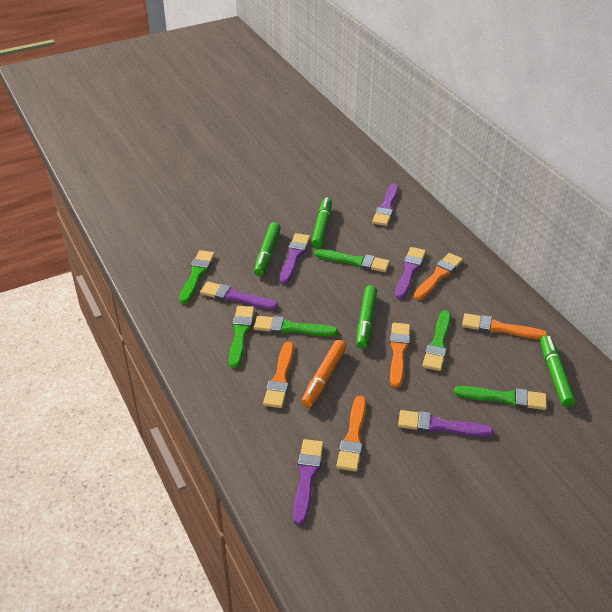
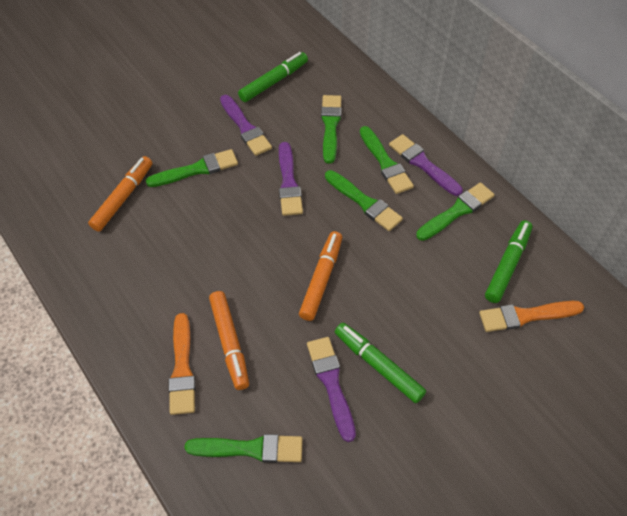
green marker: 4 -> 3
orange brush: 5 -> 2
orange marker: 1 -> 3
purple brush: 6 -> 4

